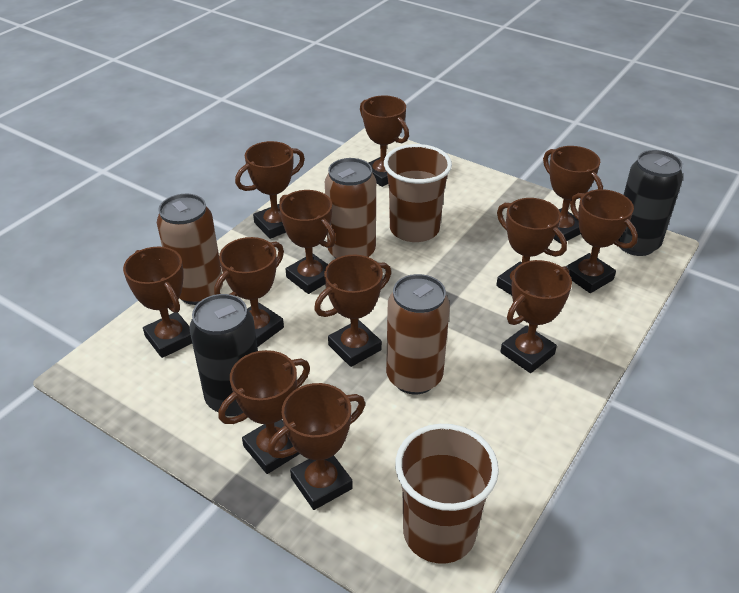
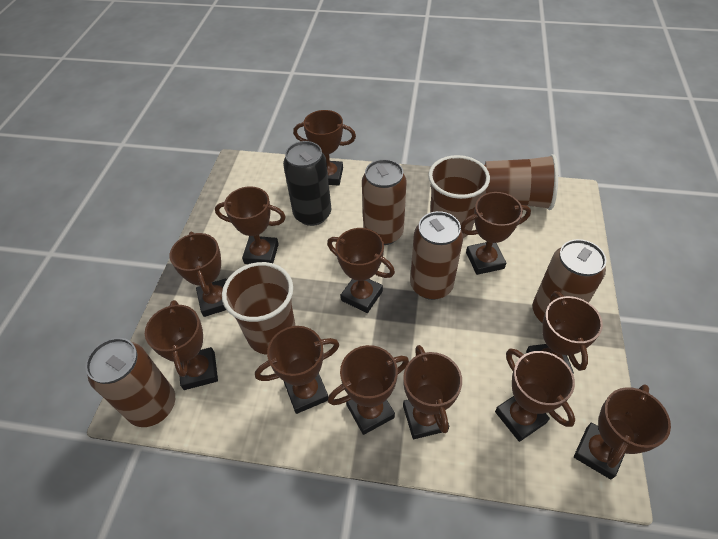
black can: 2 -> 1
brown can: 3 -> 4
brown cup: 2 -> 3

